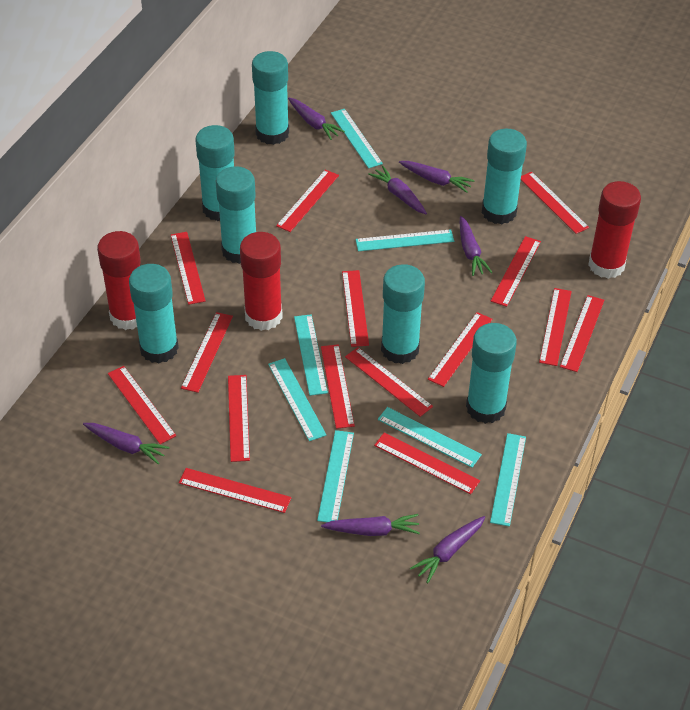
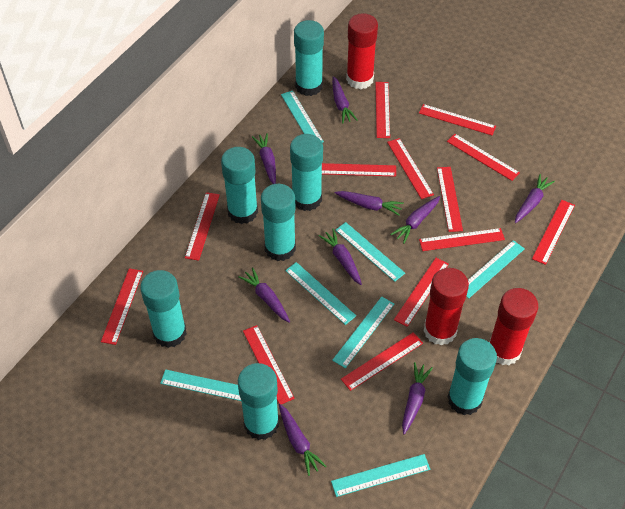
purple carrot: 7 -> 9
red ruler: 15 -> 13

